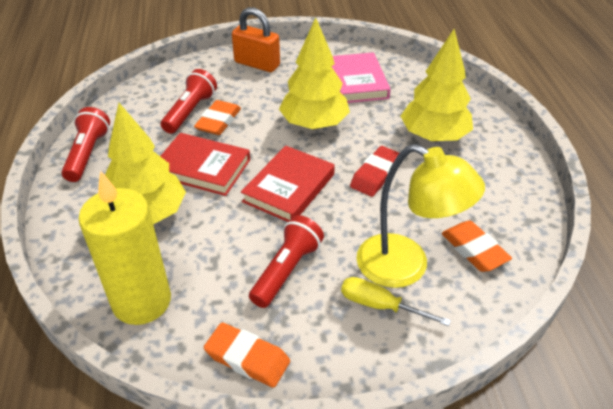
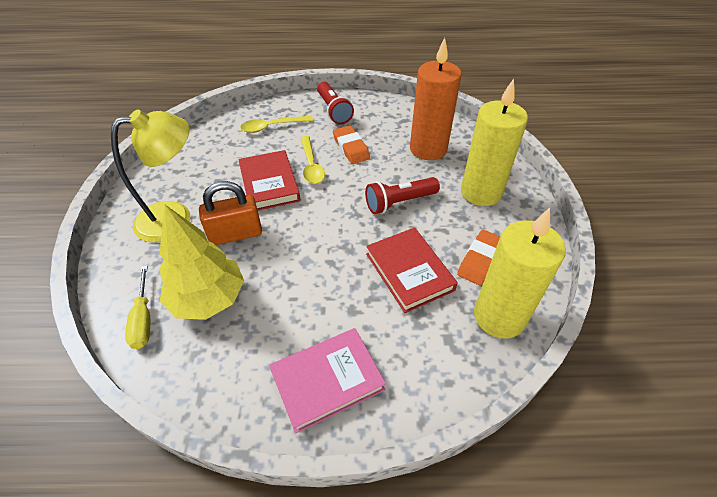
orange candle: 0 -> 1
orange eraser: 3 -> 2
red eraser: 1 -> 0
red flashlight: 3 -> 2
yellow candle: 1 -> 2
yellow spoon: 0 -> 2
yellow tree: 3 -> 1

